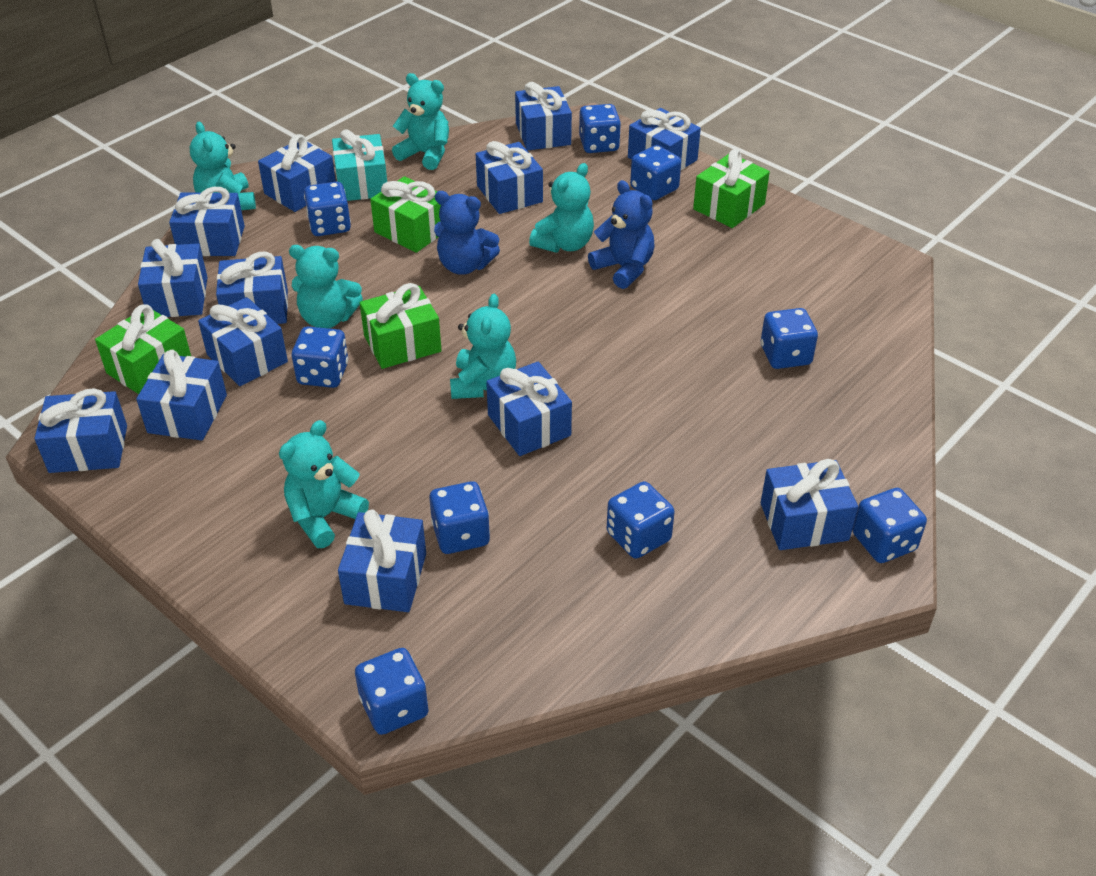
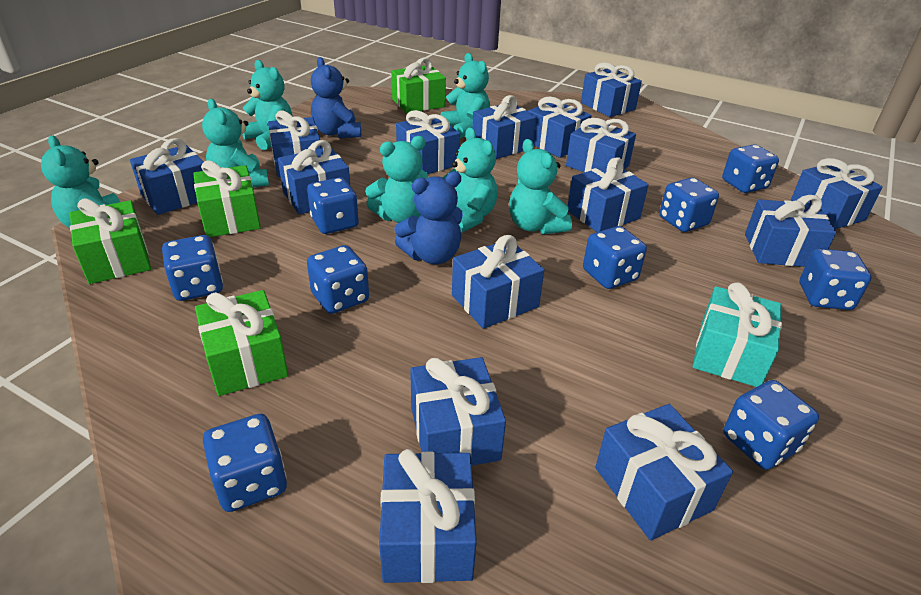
blue gift: 13 -> 15
turquoise teddy bear: 6 -> 7

